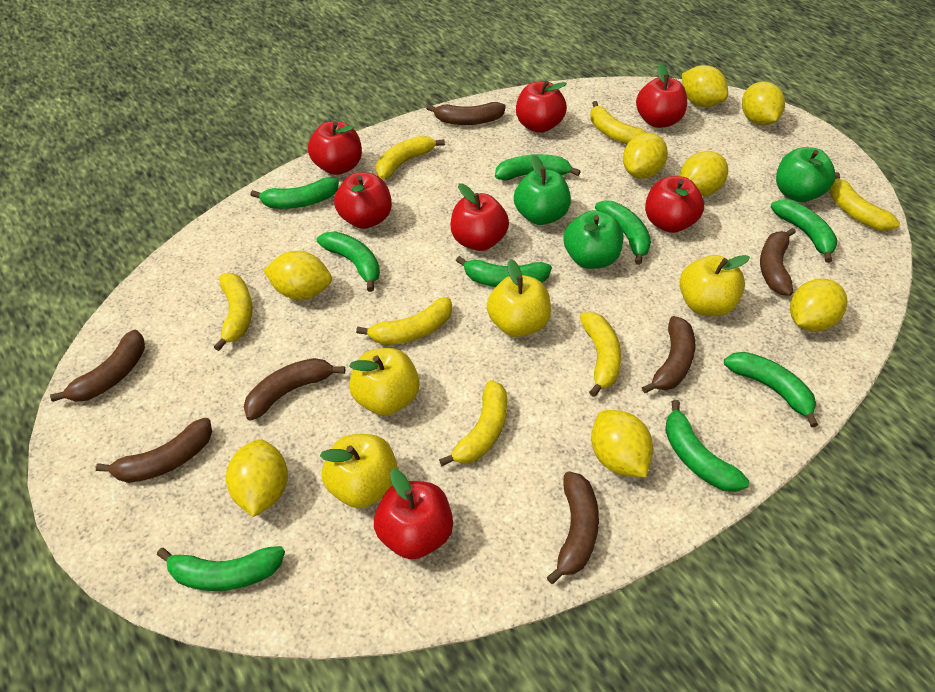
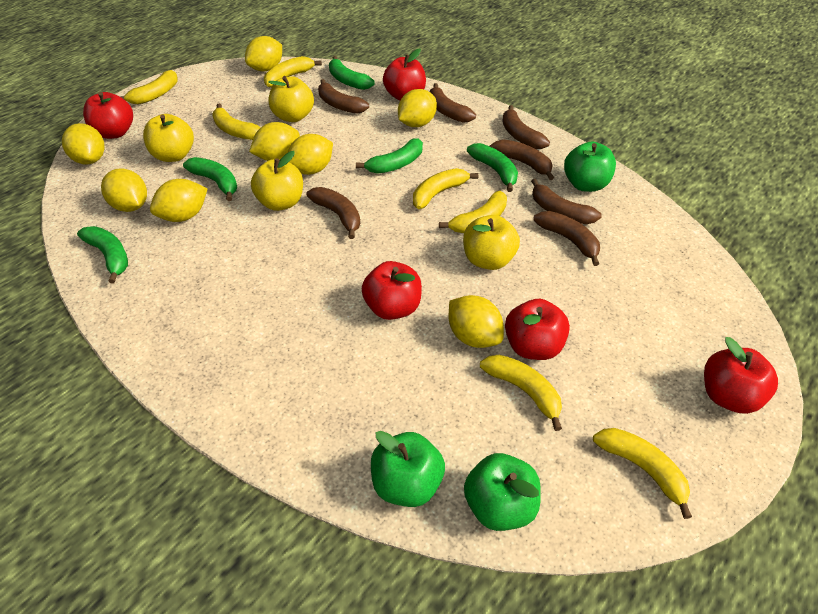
green banana: 9 -> 5
red apple: 7 -> 5

